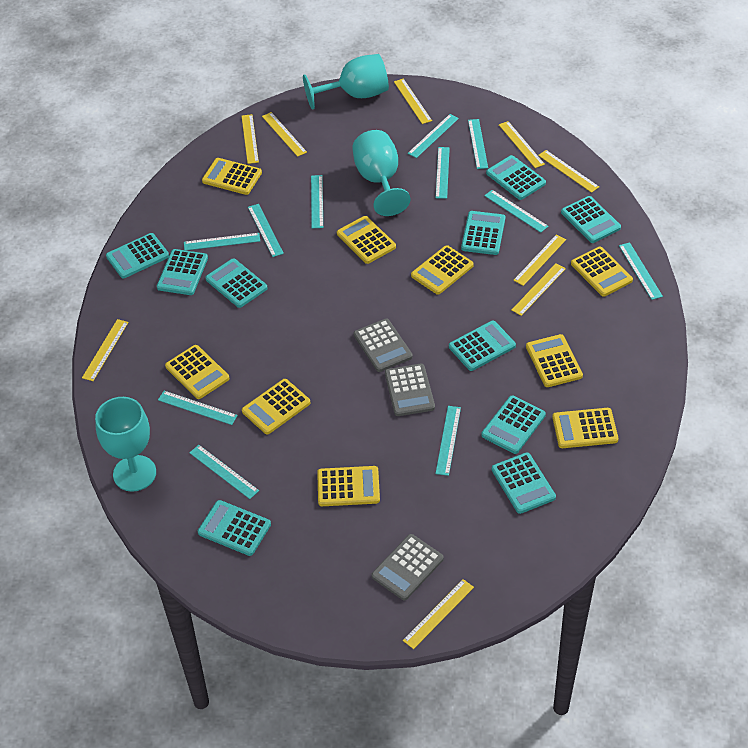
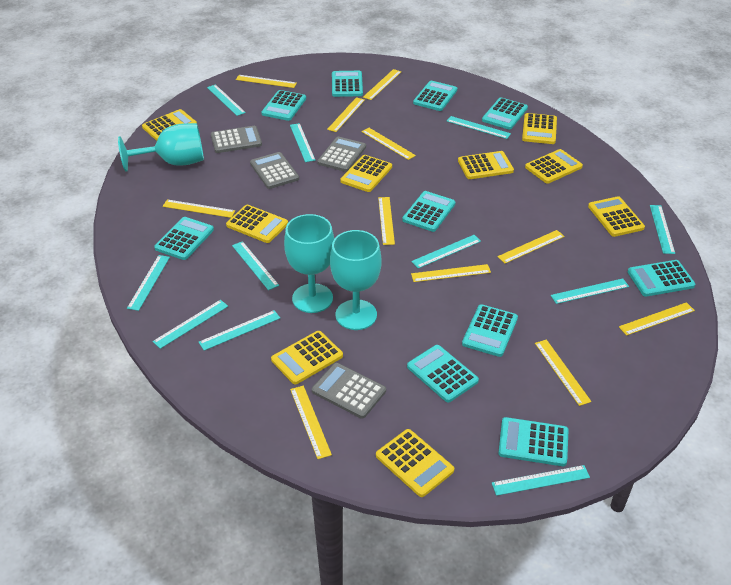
grey calculator: 3 -> 4
yellow ruler: 9 -> 11

